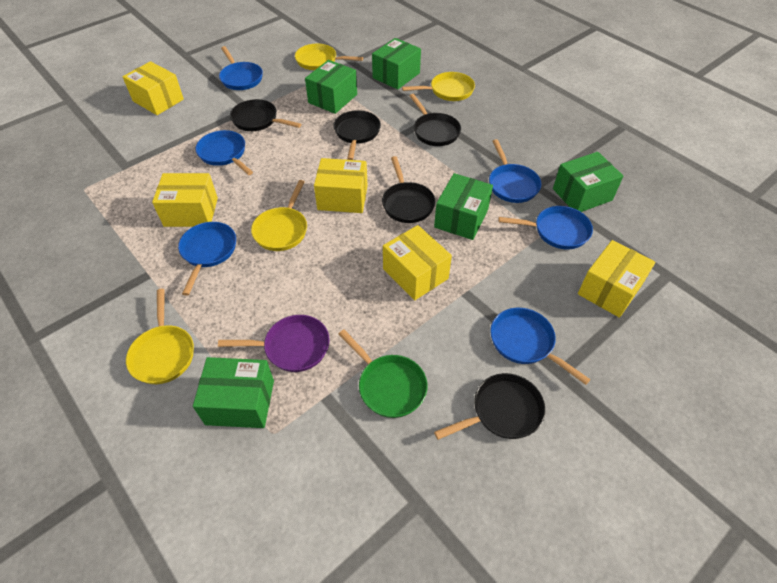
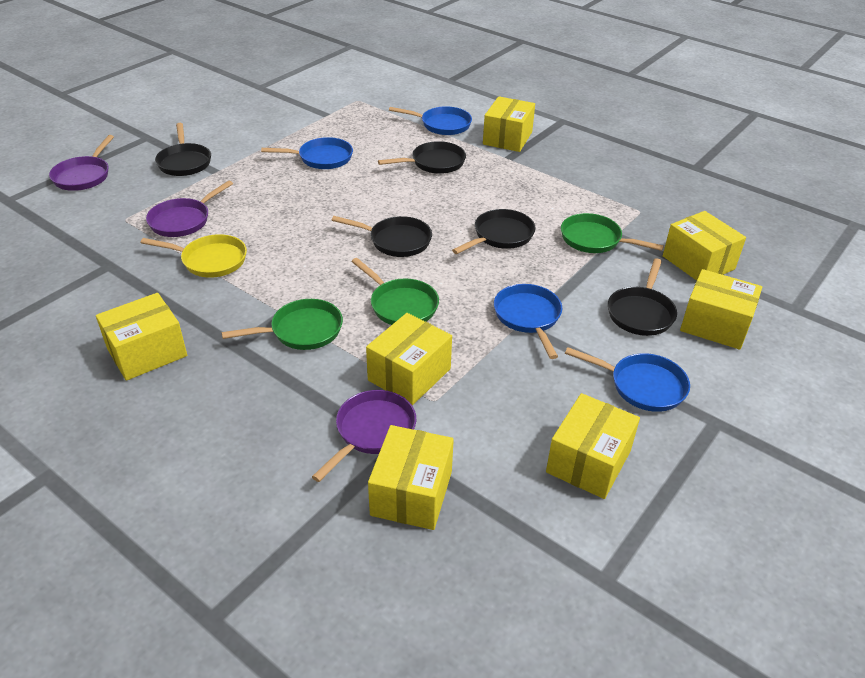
blue pan: 6 -> 4
green box: 5 -> 0
green pan: 1 -> 3
purple pan: 1 -> 3
yellow box: 5 -> 7
yellow pan: 4 -> 1

